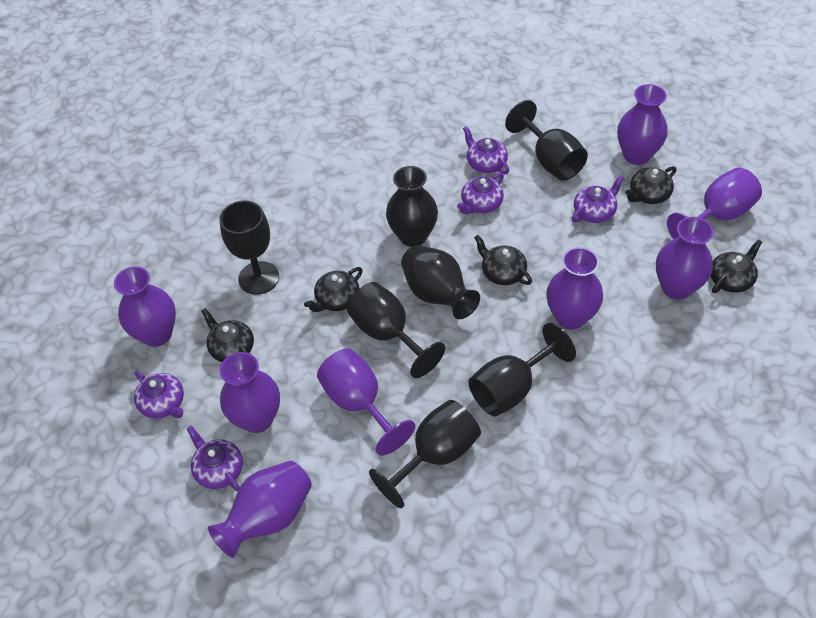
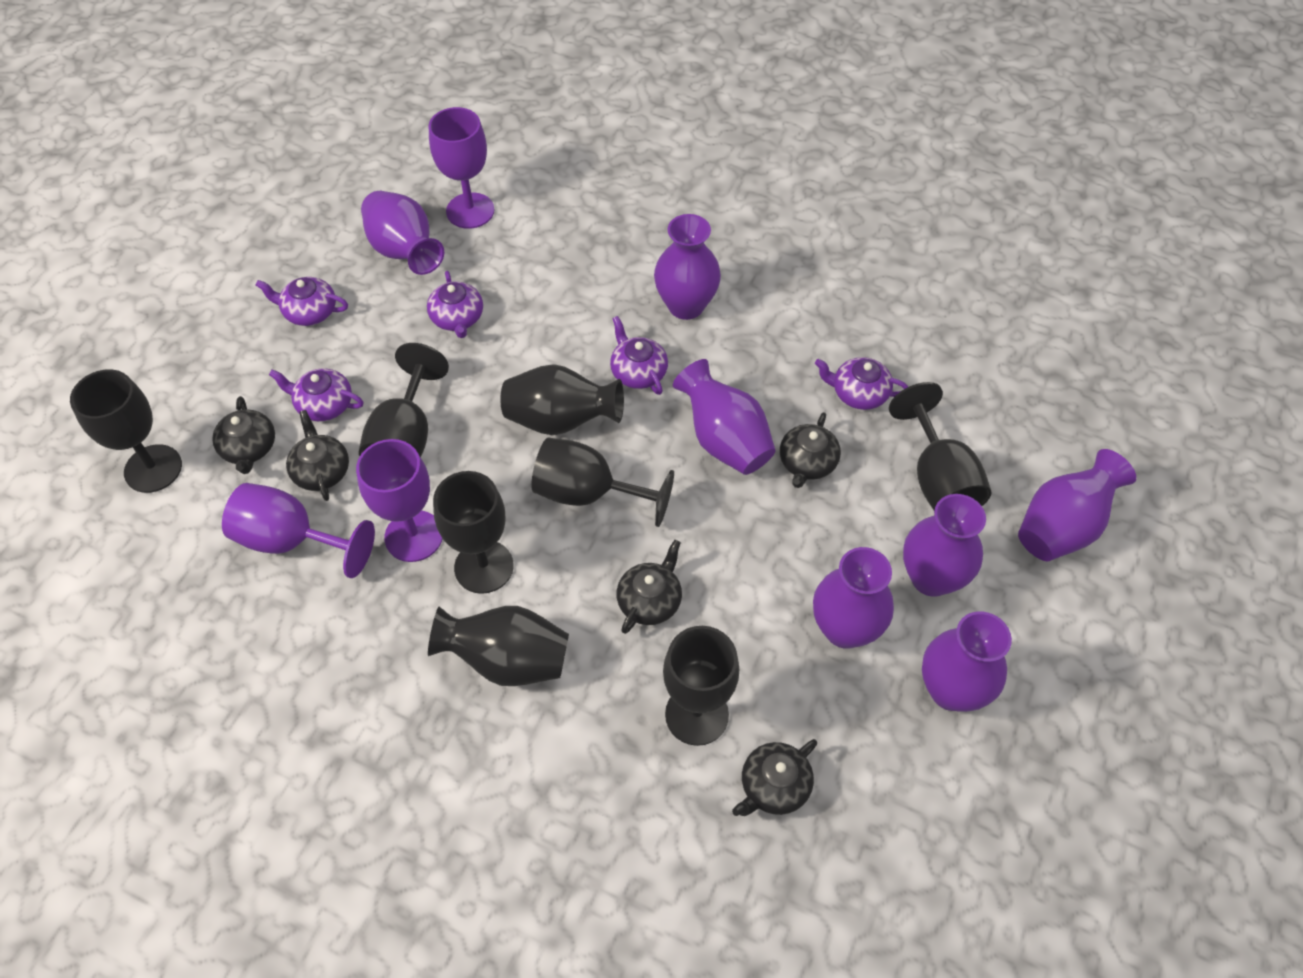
black goblet: 5 -> 6
purple goblet: 2 -> 3
purple vase: 6 -> 7

